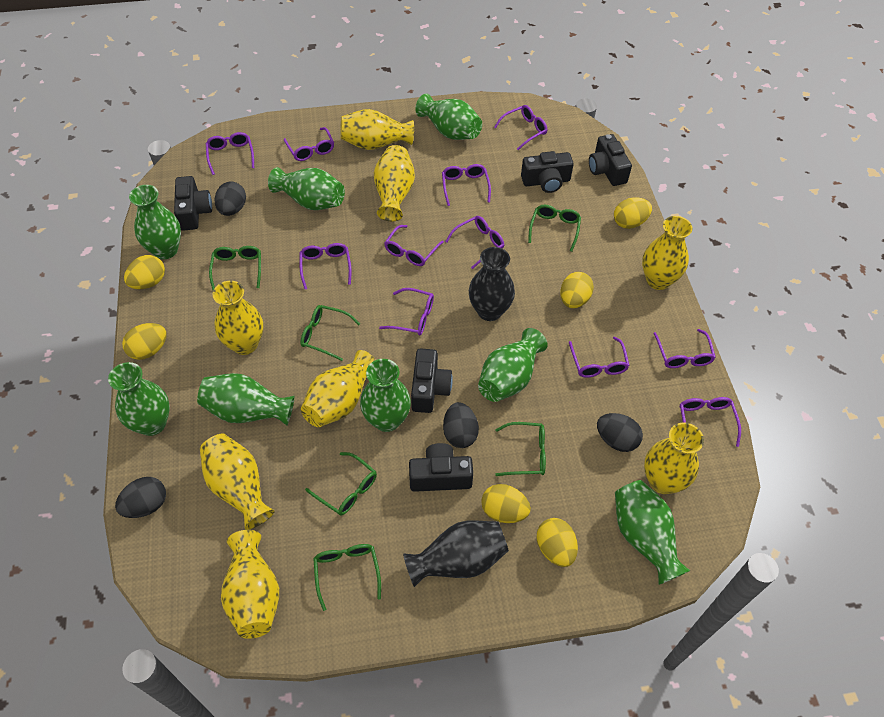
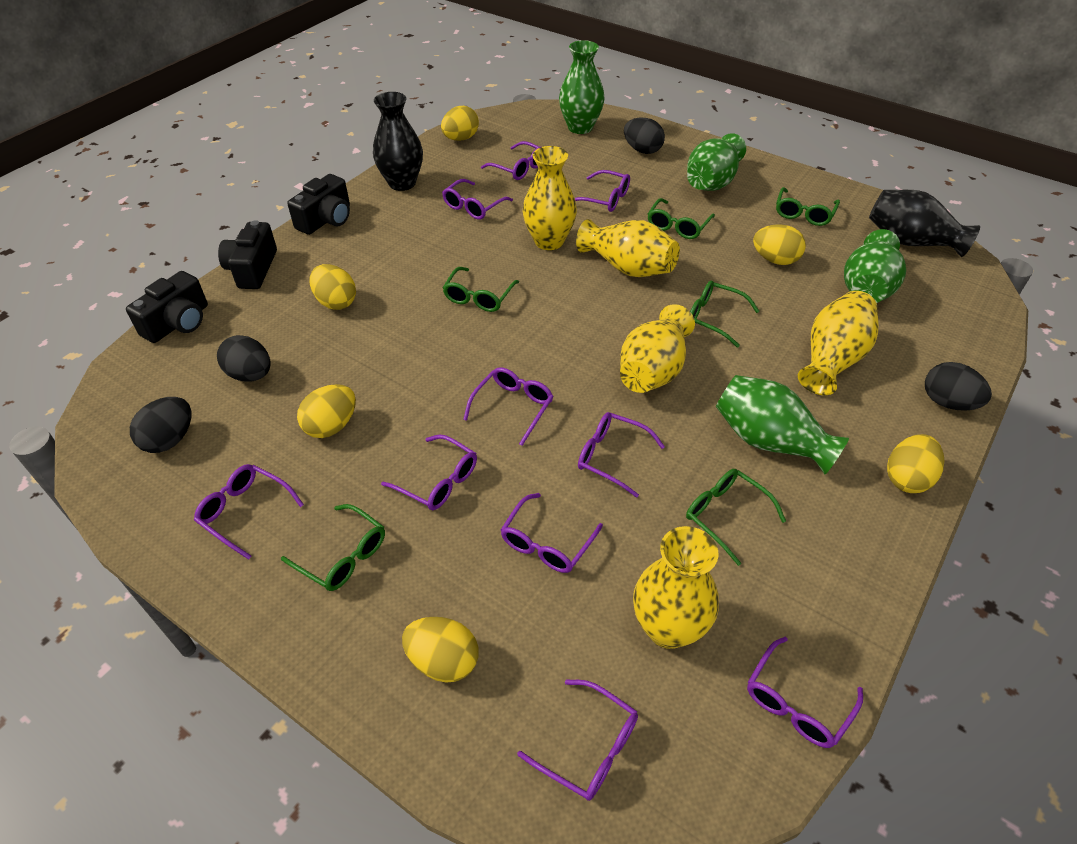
black camera: 5 -> 3
green vase: 8 -> 4
purple glasses: 11 -> 10
yellow vase: 8 -> 5

